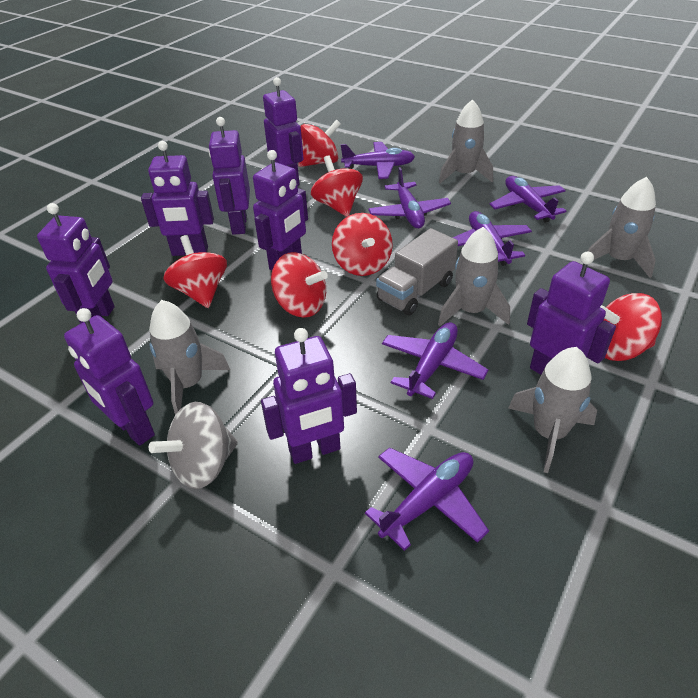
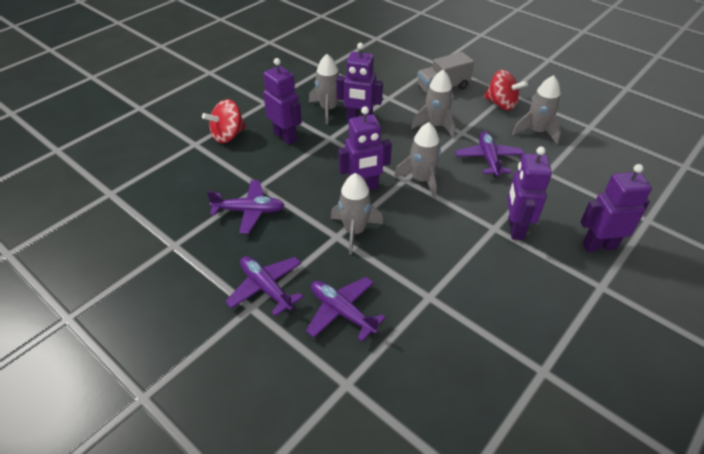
grey spinning top: 1 -> 0
purple plane: 6 -> 4
purple robot: 8 -> 5
red spinning top: 6 -> 2

